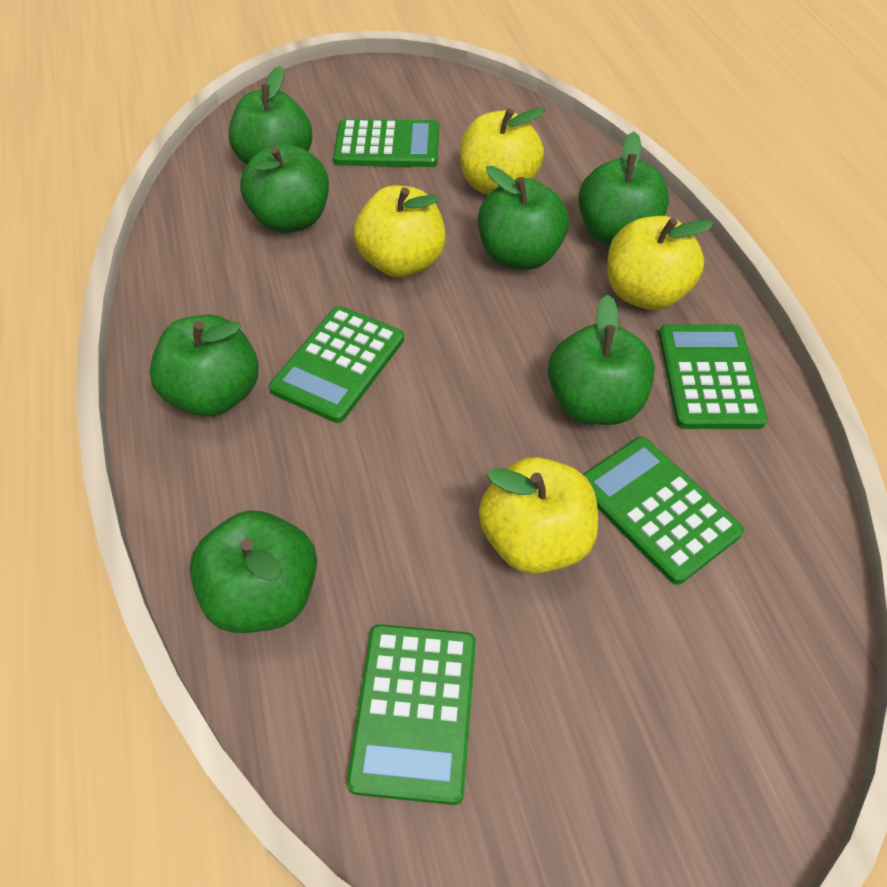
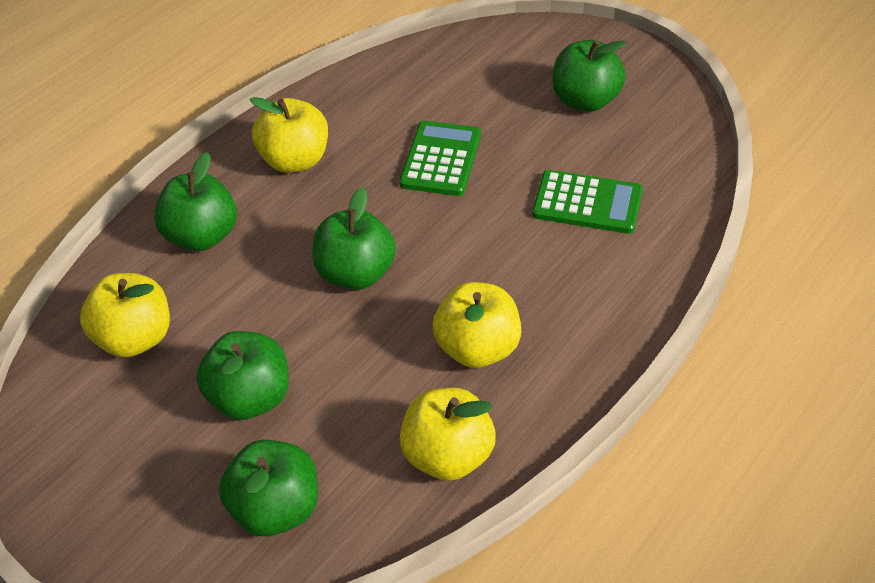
green apple: 7 -> 5
green calculator: 5 -> 2

